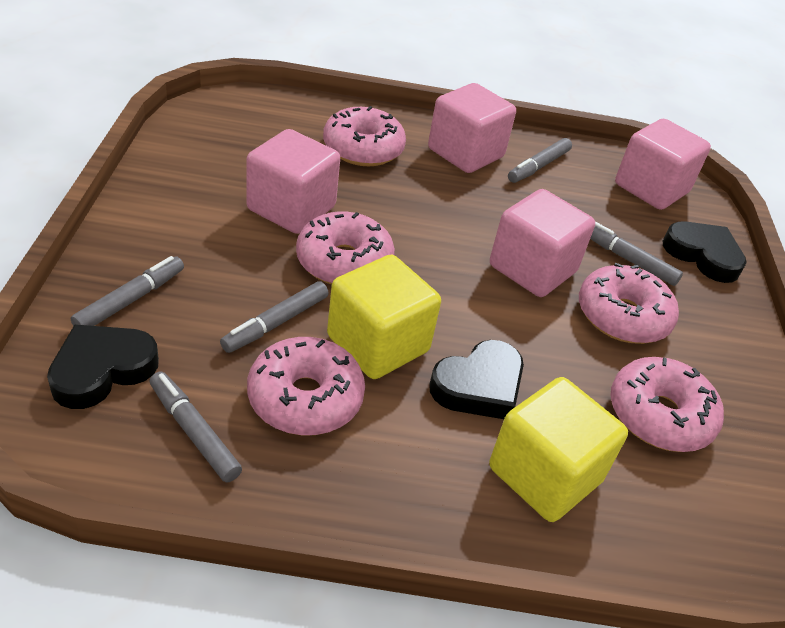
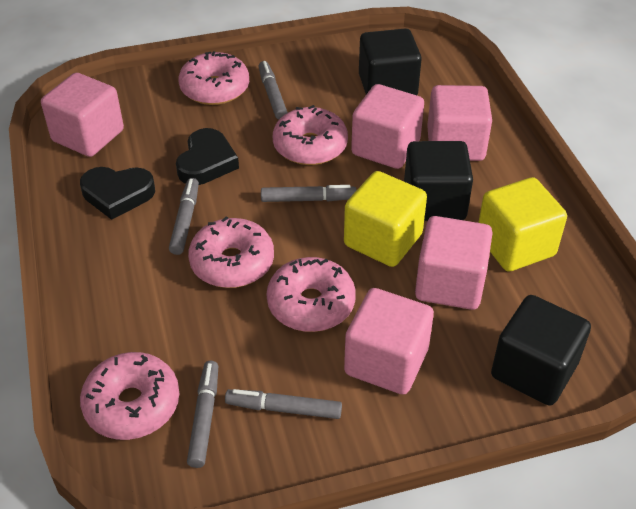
black cube: 0 -> 3
black heart: 3 -> 2
pink cube: 4 -> 5

